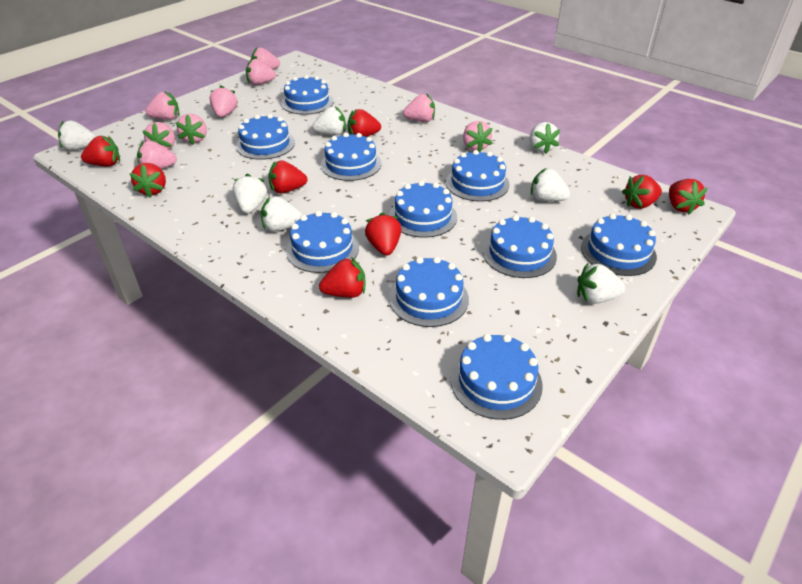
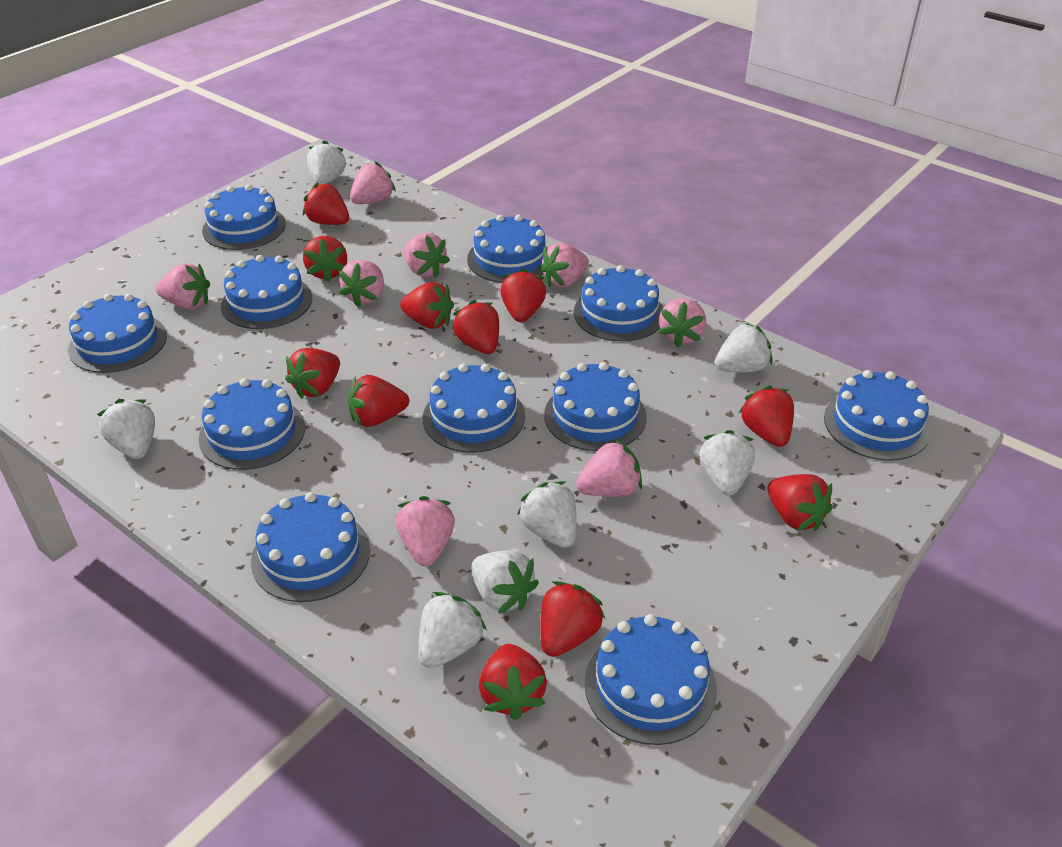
blue cake: 10 -> 11
pink strawberry: 9 -> 8
red strawberry: 8 -> 11

